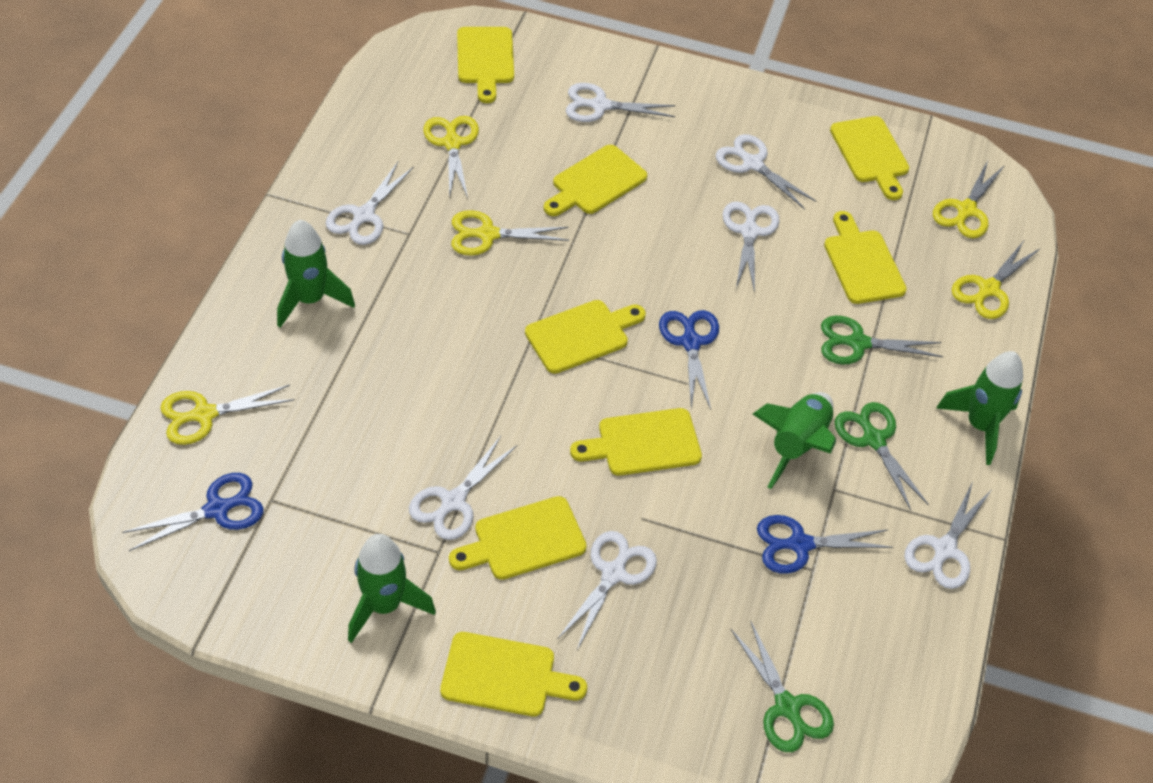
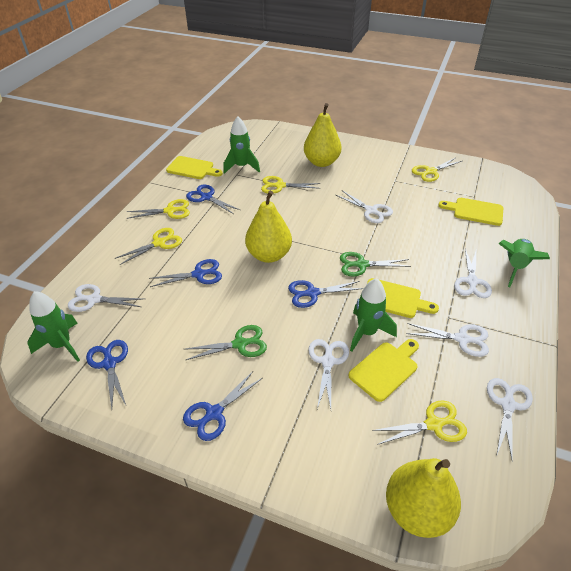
blue scissors: 3 -> 5
green scissors: 3 -> 2
white scissors: 7 -> 6
yellow cutting board: 8 -> 4
yellow pear: 0 -> 3

